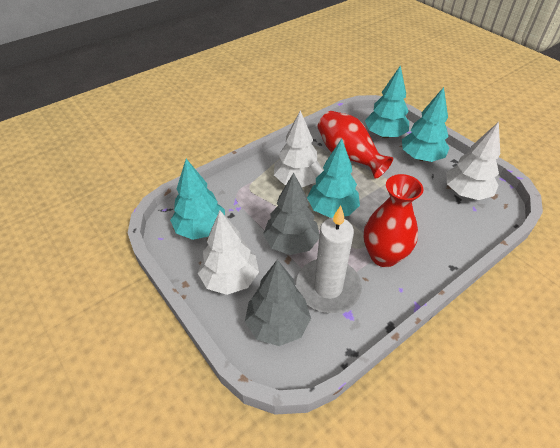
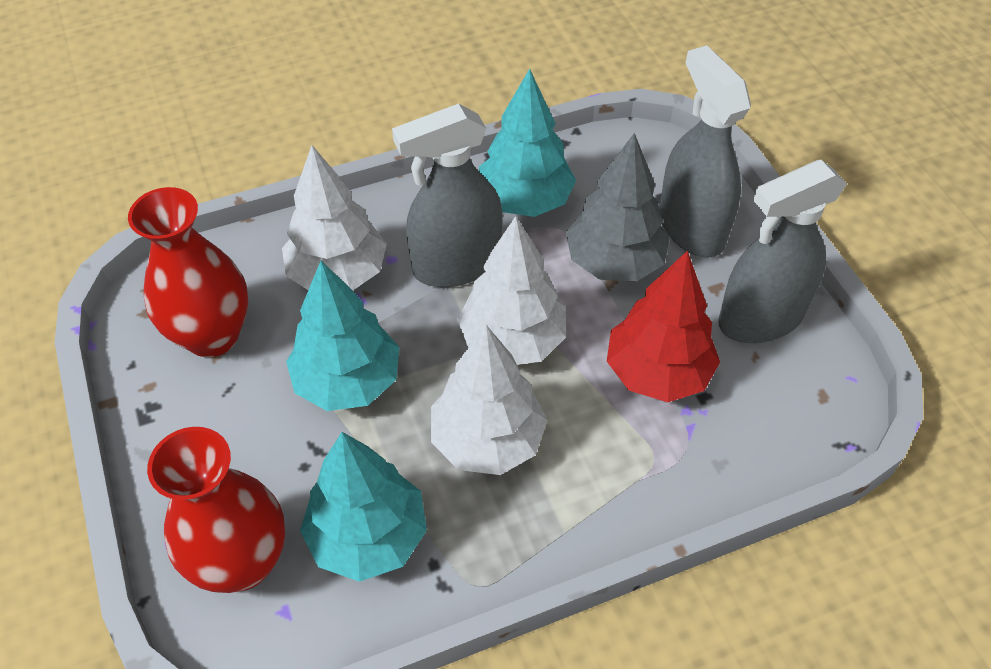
grey spray bottle: 0 -> 3
grey tree: 2 -> 1
red tree: 0 -> 1
turquoise tree: 4 -> 3
white candle: 1 -> 0

